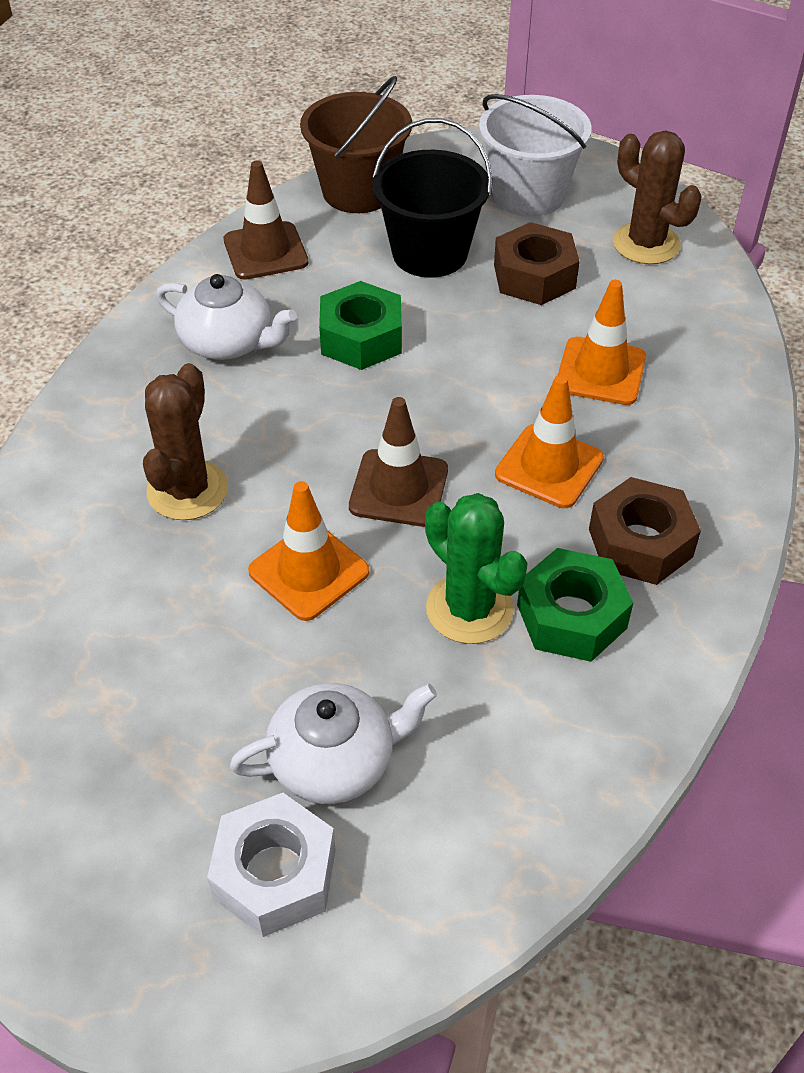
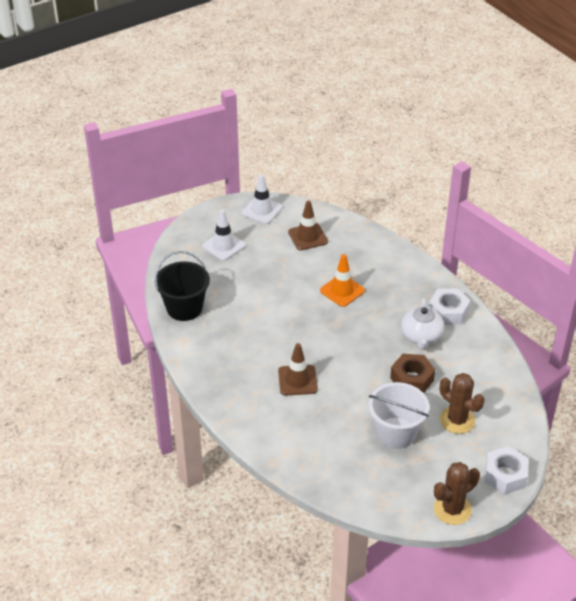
brown bucket: 1 -> 0
brown nut: 2 -> 1
green cactus: 1 -> 0
green nut: 2 -> 0
orange traffic cone: 3 -> 1
white nut: 1 -> 2
white teapot: 2 -> 1
white traffic cone: 0 -> 2

